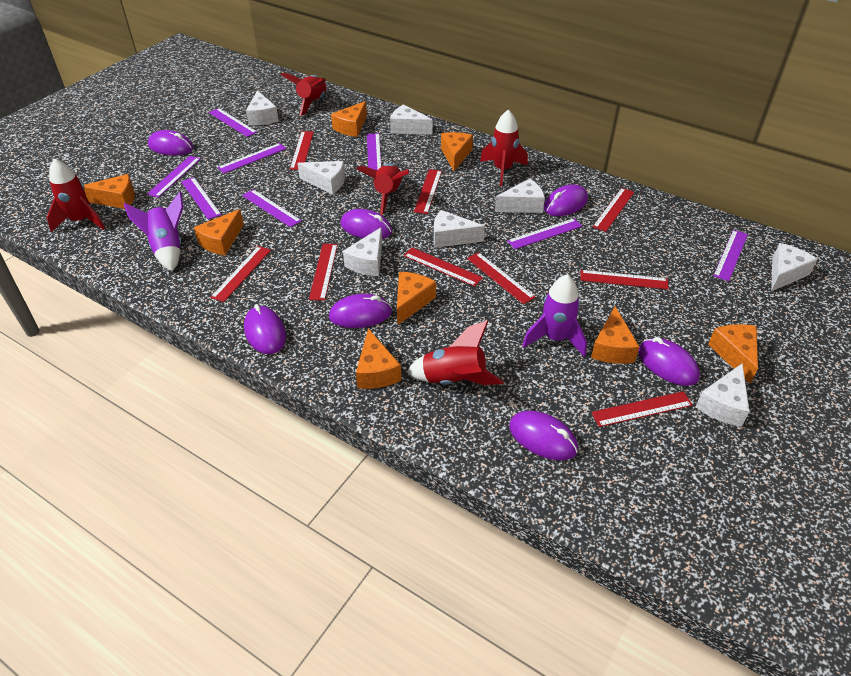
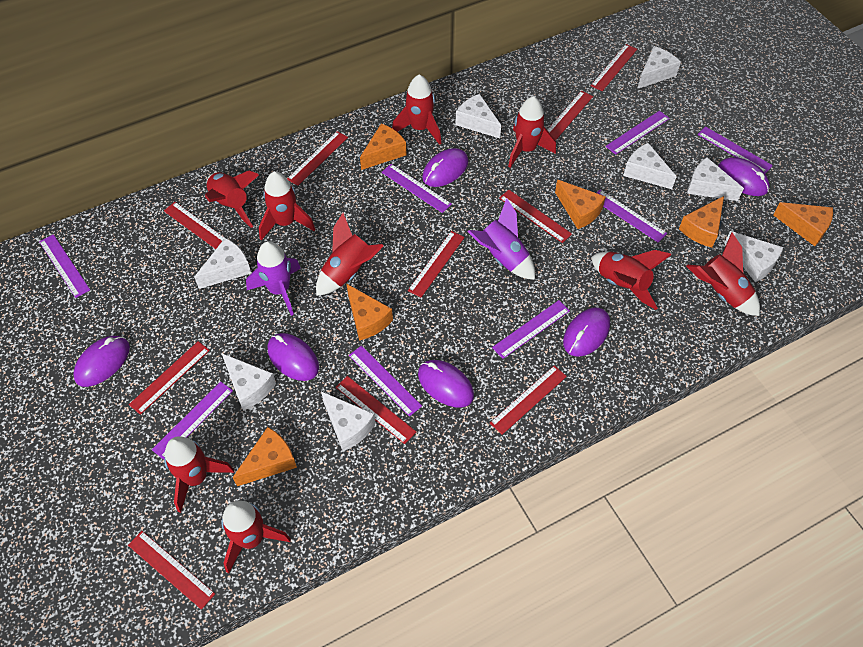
orange cheese: 8 -> 6
purple mouse: 7 -> 6
red rocket: 5 -> 9
red ruler: 9 -> 10

